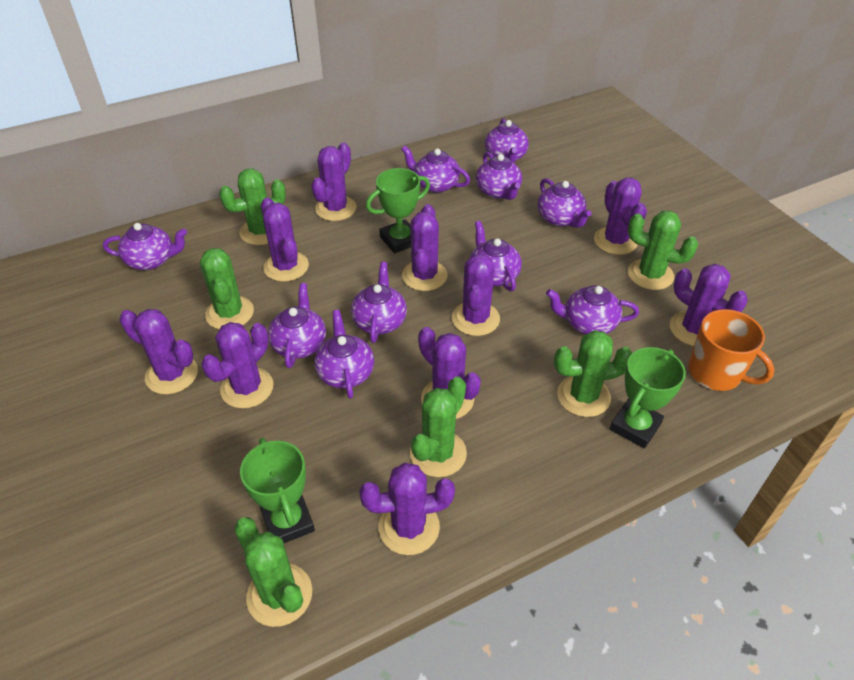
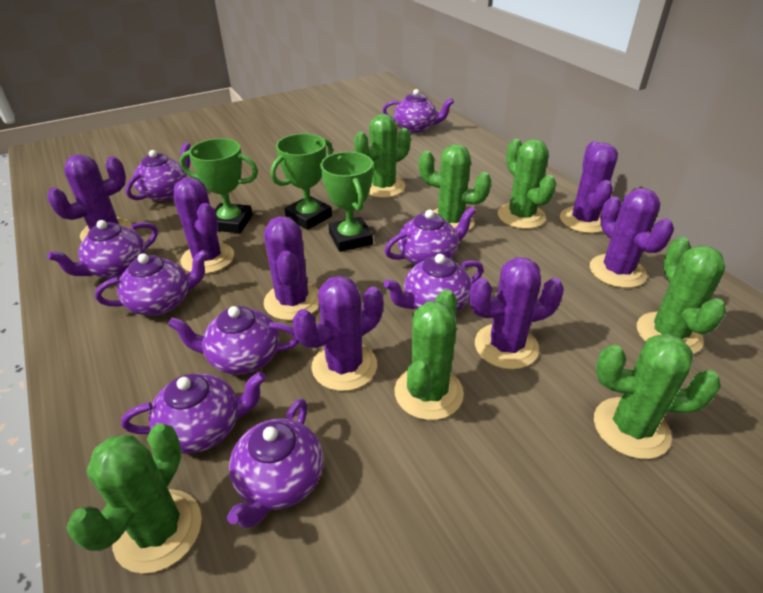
green cactus: 6 -> 7
orange mug: 1 -> 0
purple cactus: 10 -> 7
purple teapot: 10 -> 9

